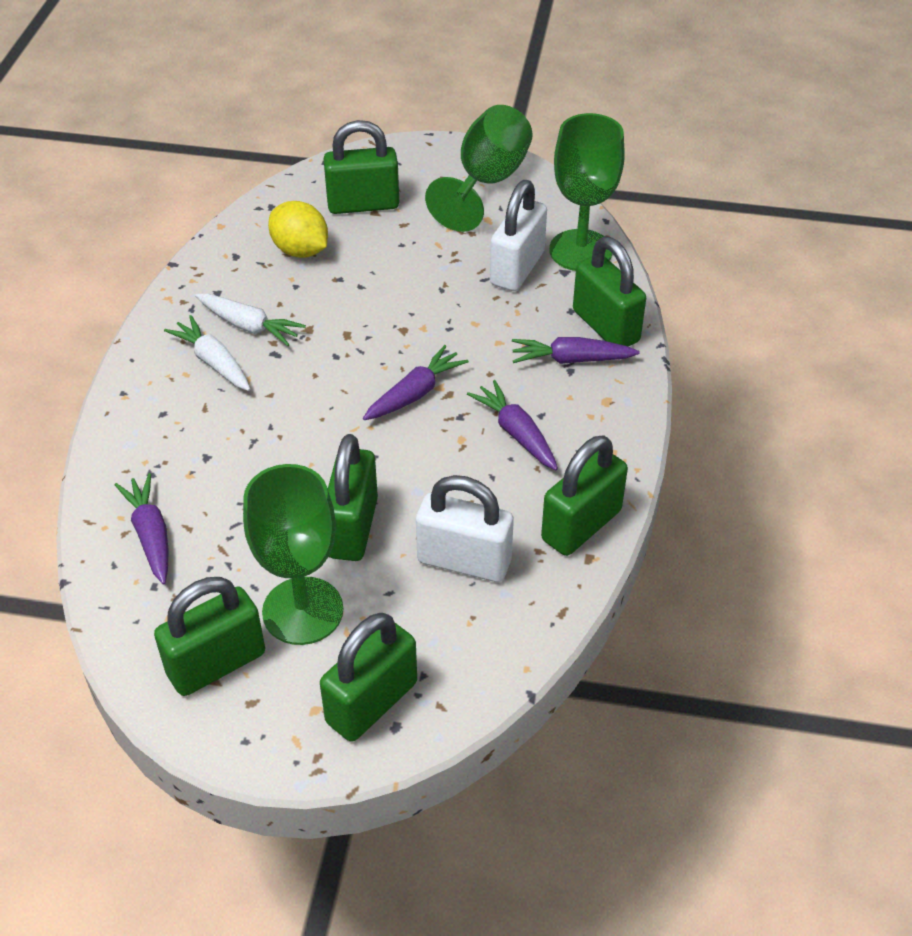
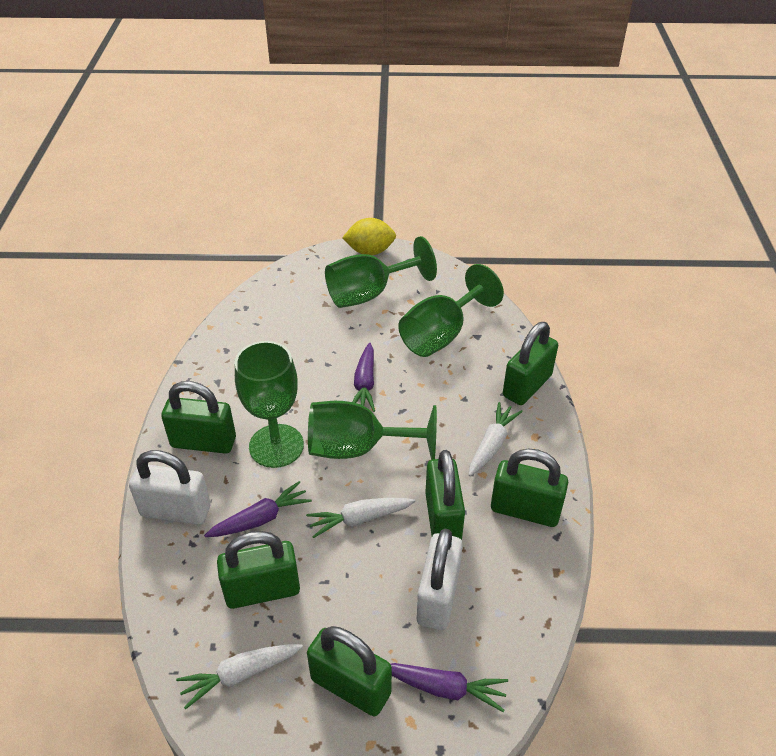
green goblet: 3 -> 4
purple carrot: 4 -> 3
white carrot: 2 -> 3

